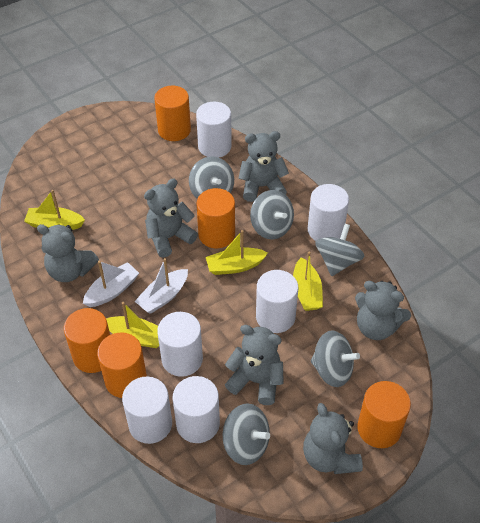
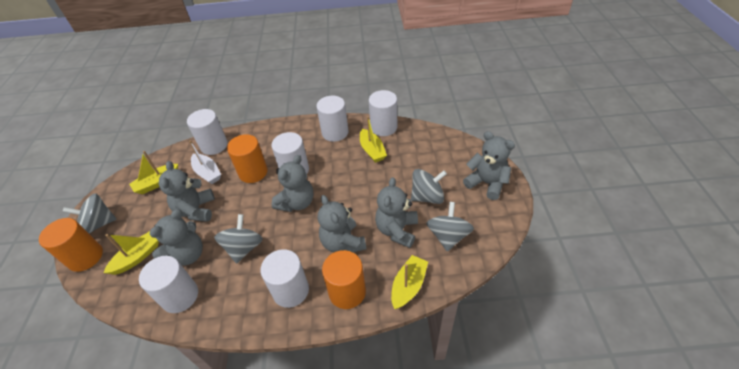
grey spinning top: 5 -> 4
orange cylinder: 5 -> 3
white boat: 2 -> 1

